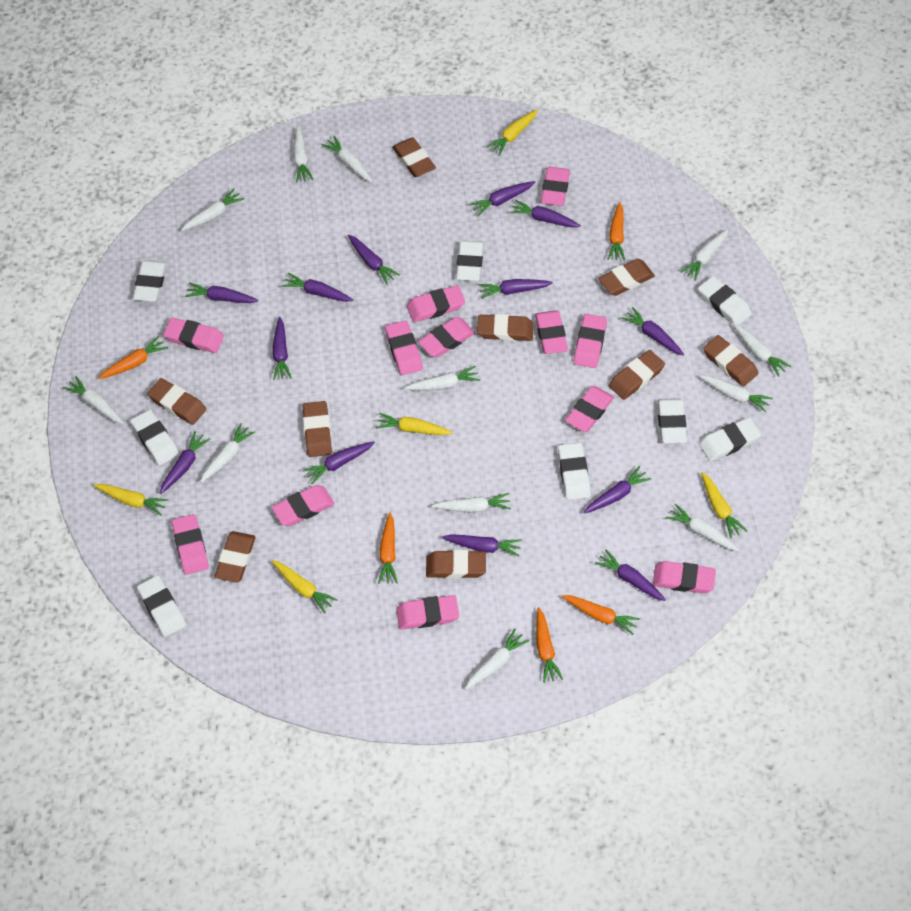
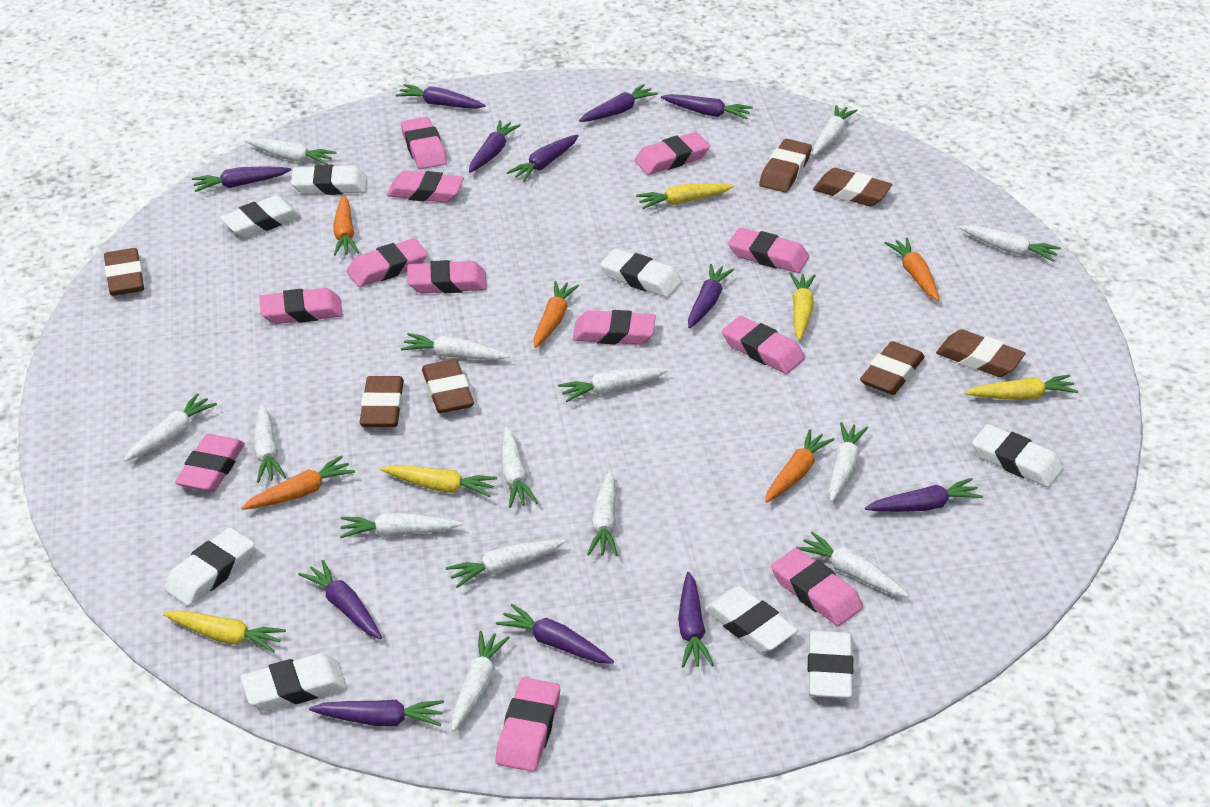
brown eraser: 9 -> 7
purple carrot: 13 -> 12
white carrot: 12 -> 14

